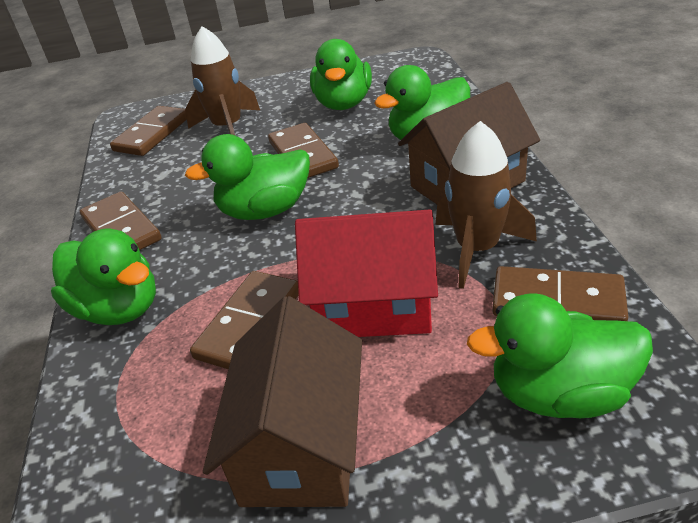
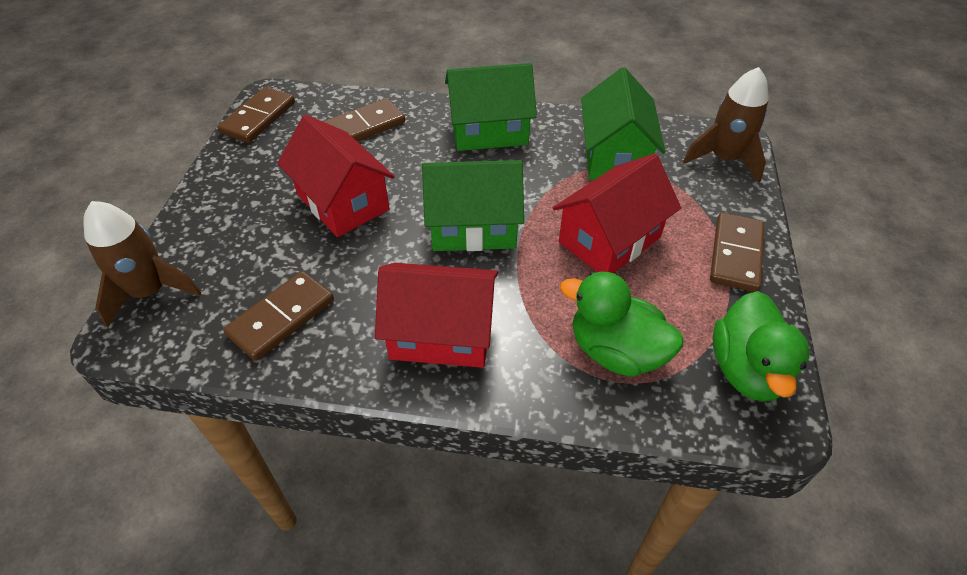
brown domino: 5 -> 4
brown house: 2 -> 0
green duck: 5 -> 2
green house: 0 -> 3
red house: 1 -> 3

